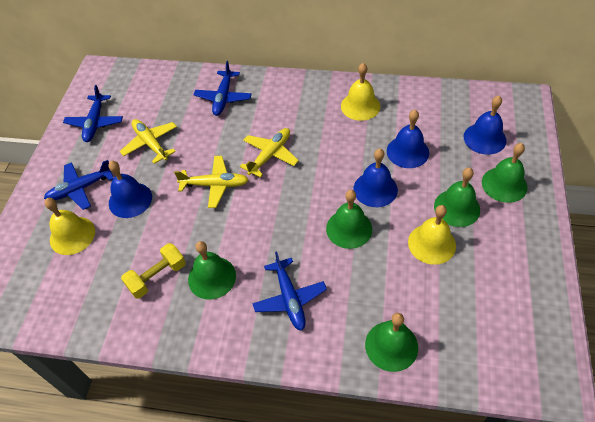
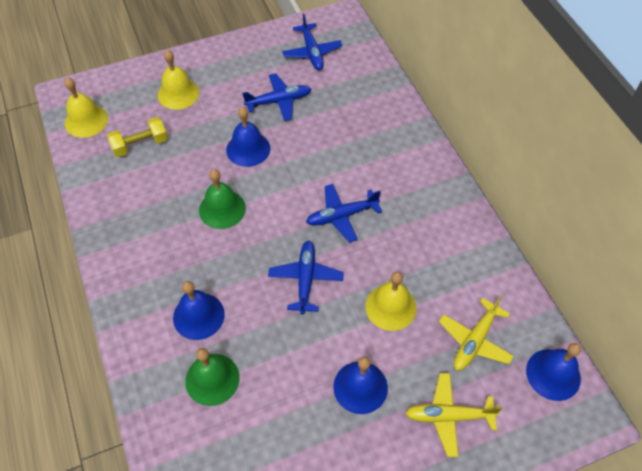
green bell: 5 -> 2
yellow plane: 3 -> 2

